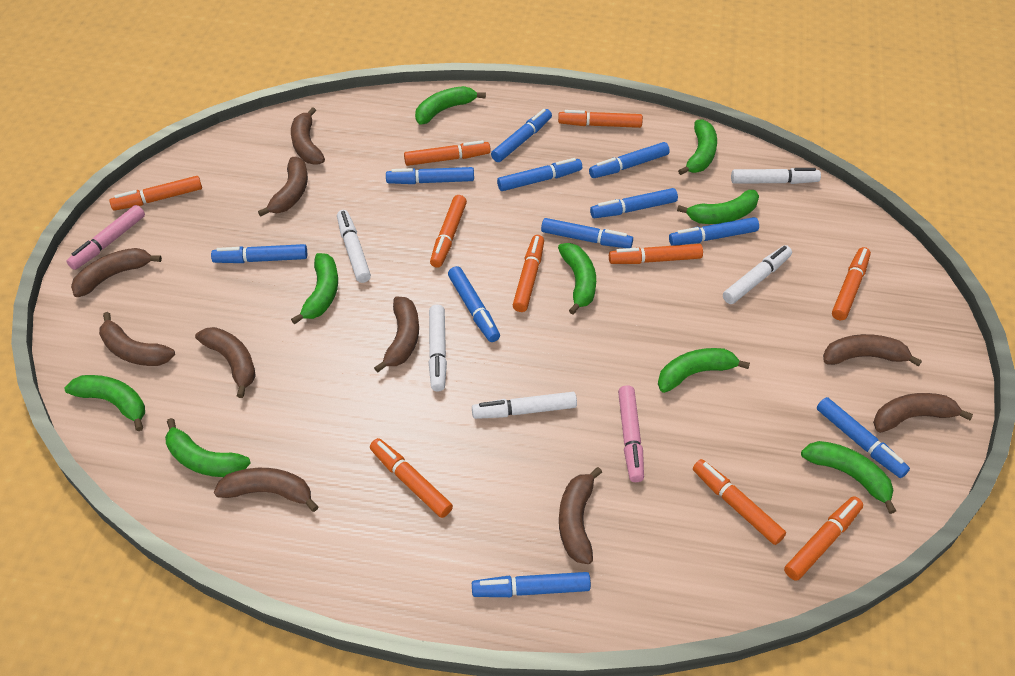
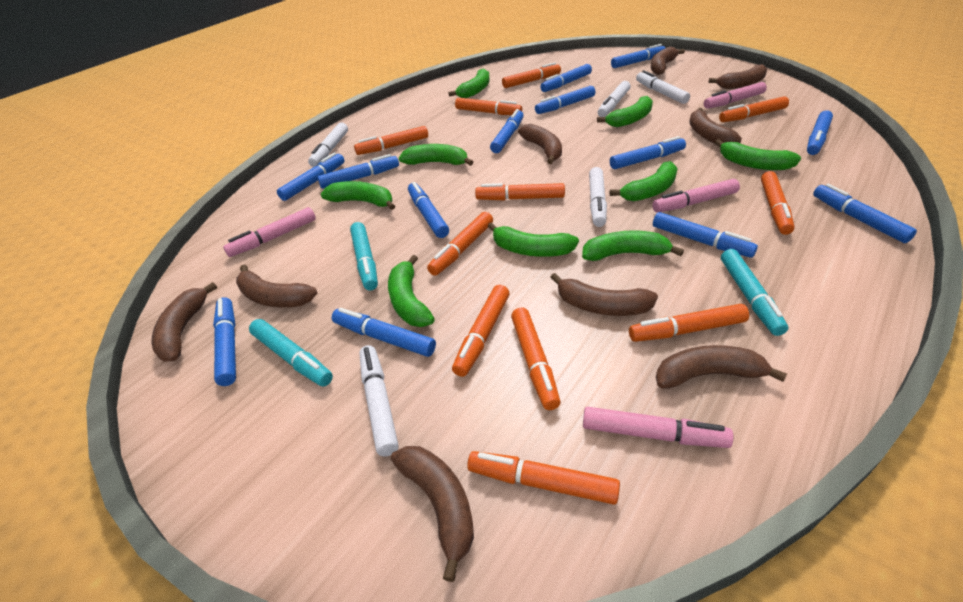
blue marker: 11 -> 13
brown banana: 10 -> 9
orange marker: 10 -> 11
pink marker: 2 -> 4
turquoise marker: 0 -> 3

